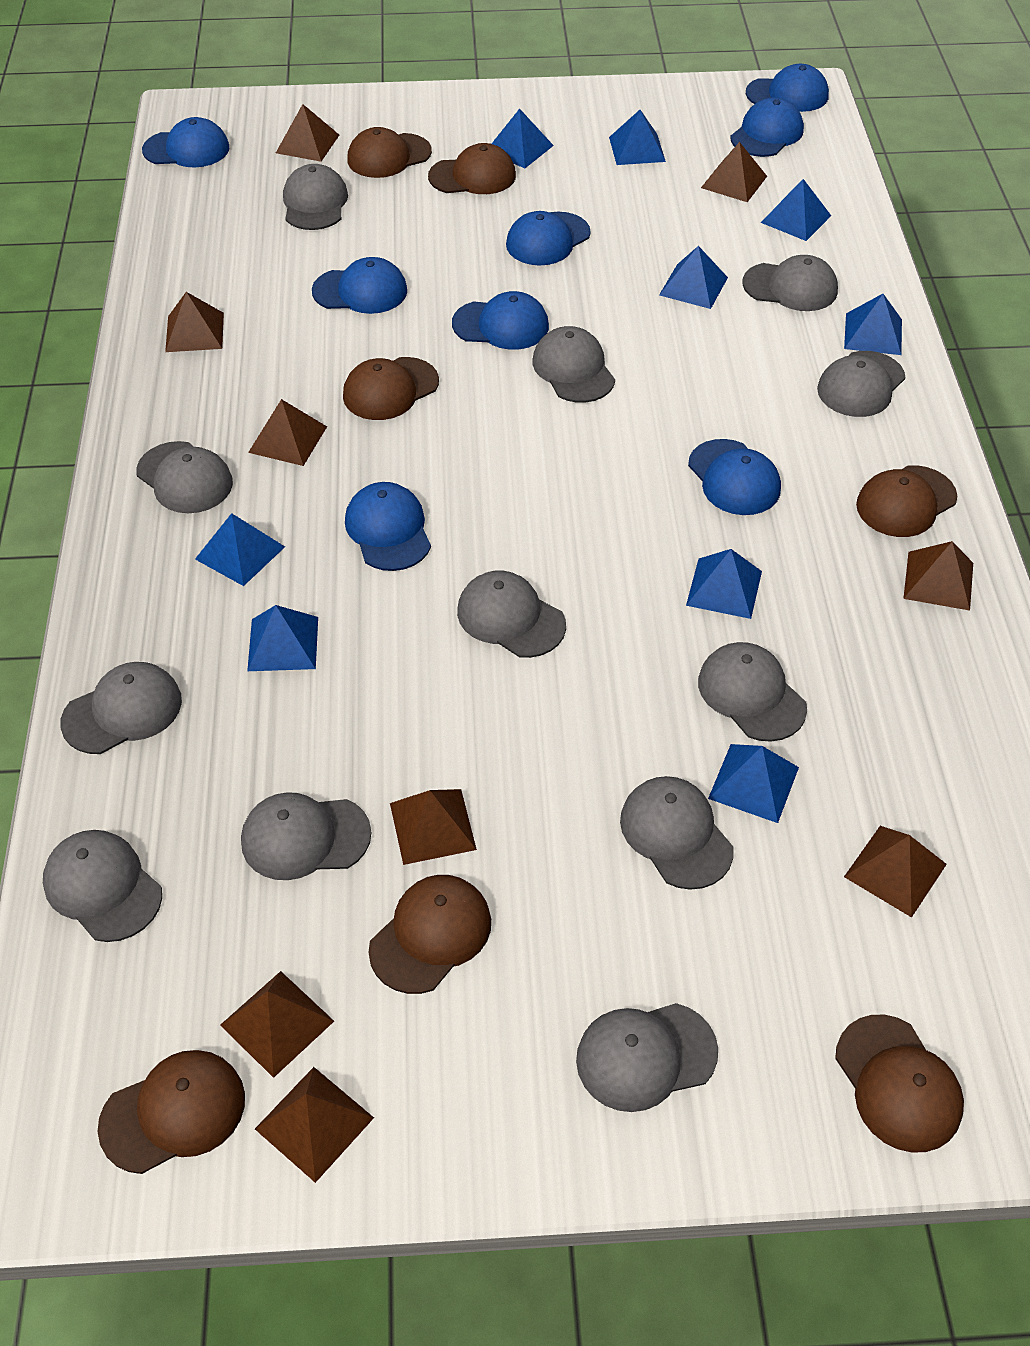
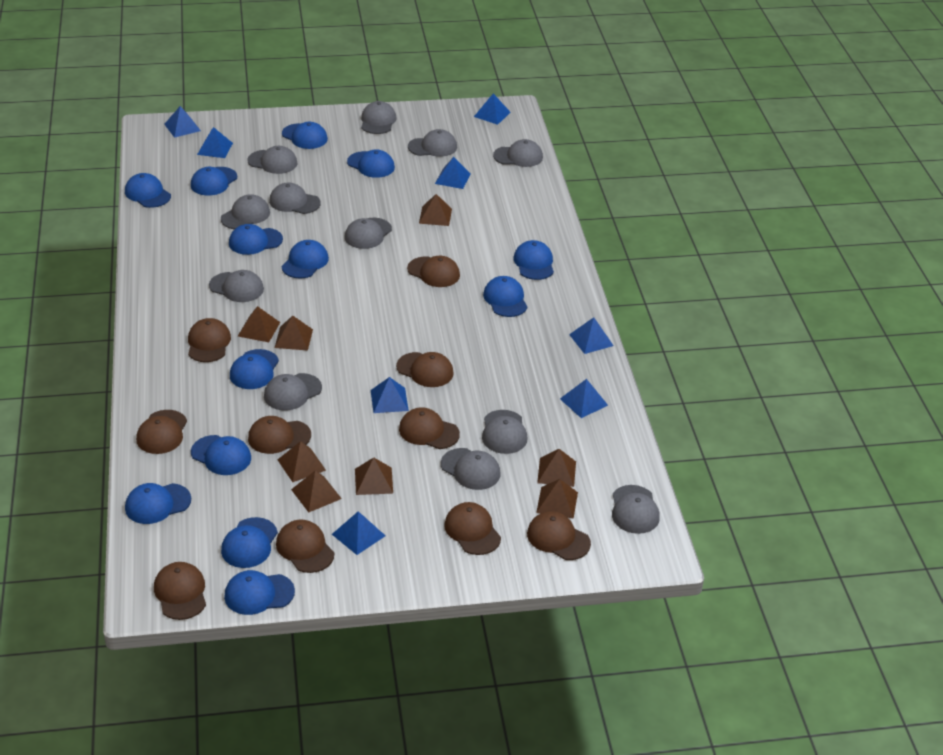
blue cap: 8 -> 13
blue pyramid: 9 -> 8
brown cap: 7 -> 10
brown pyramid: 9 -> 8

